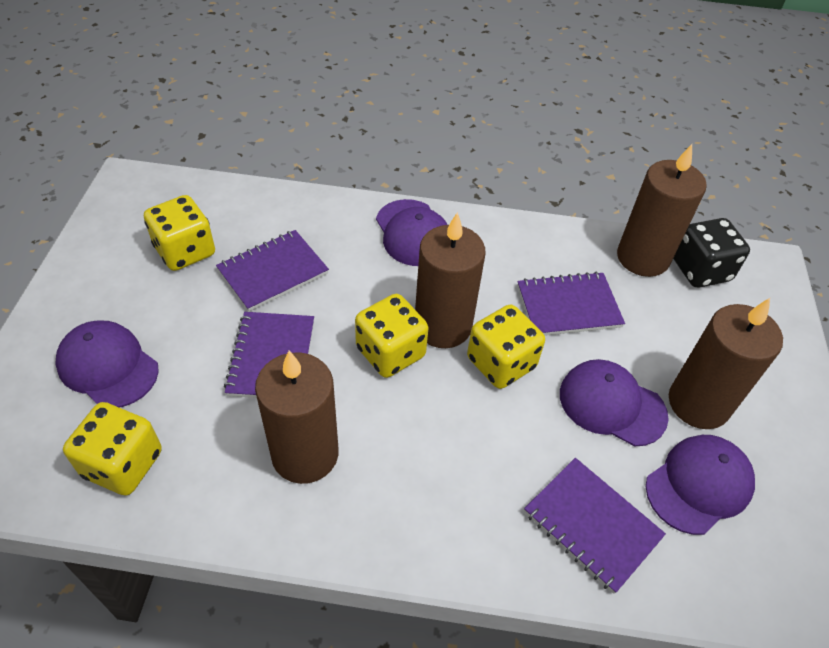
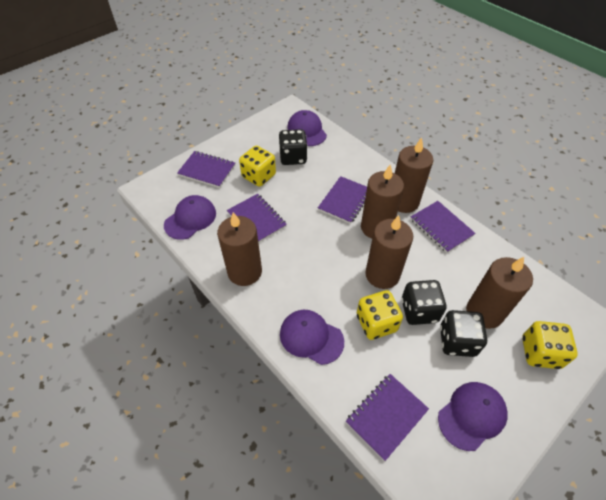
black dice: 1 -> 3
brown candle: 4 -> 5
purple notebook: 4 -> 5
yellow dice: 4 -> 3

